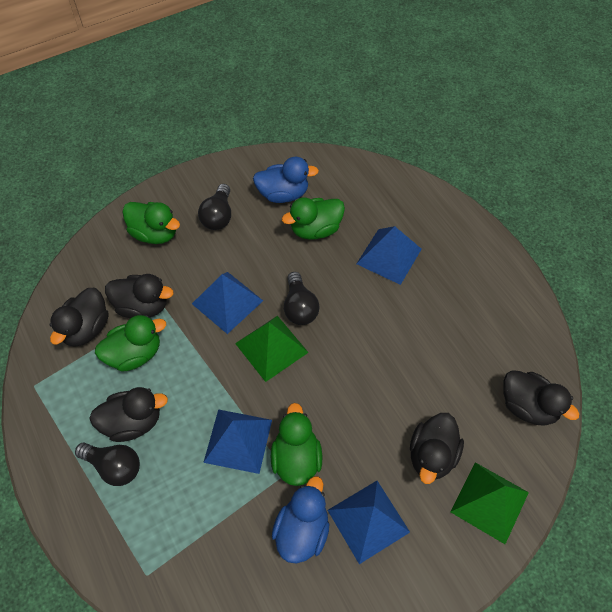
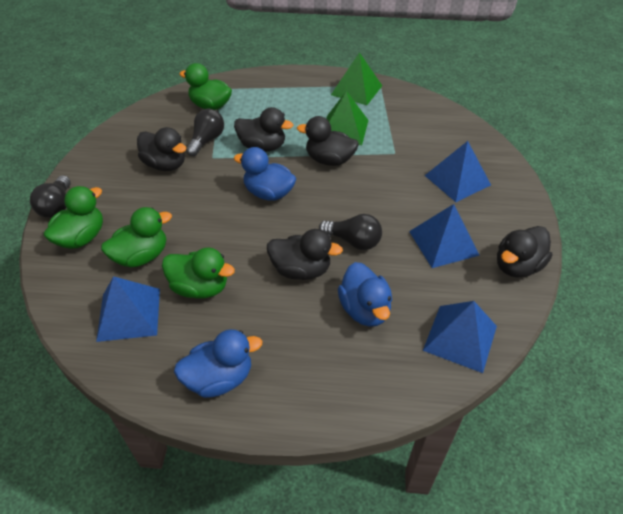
blue duck: 2 -> 3

